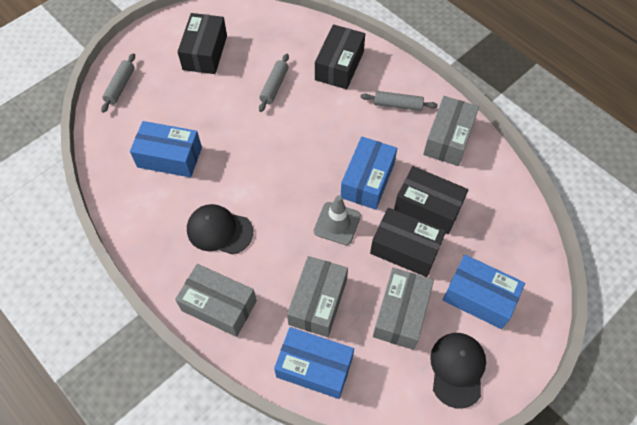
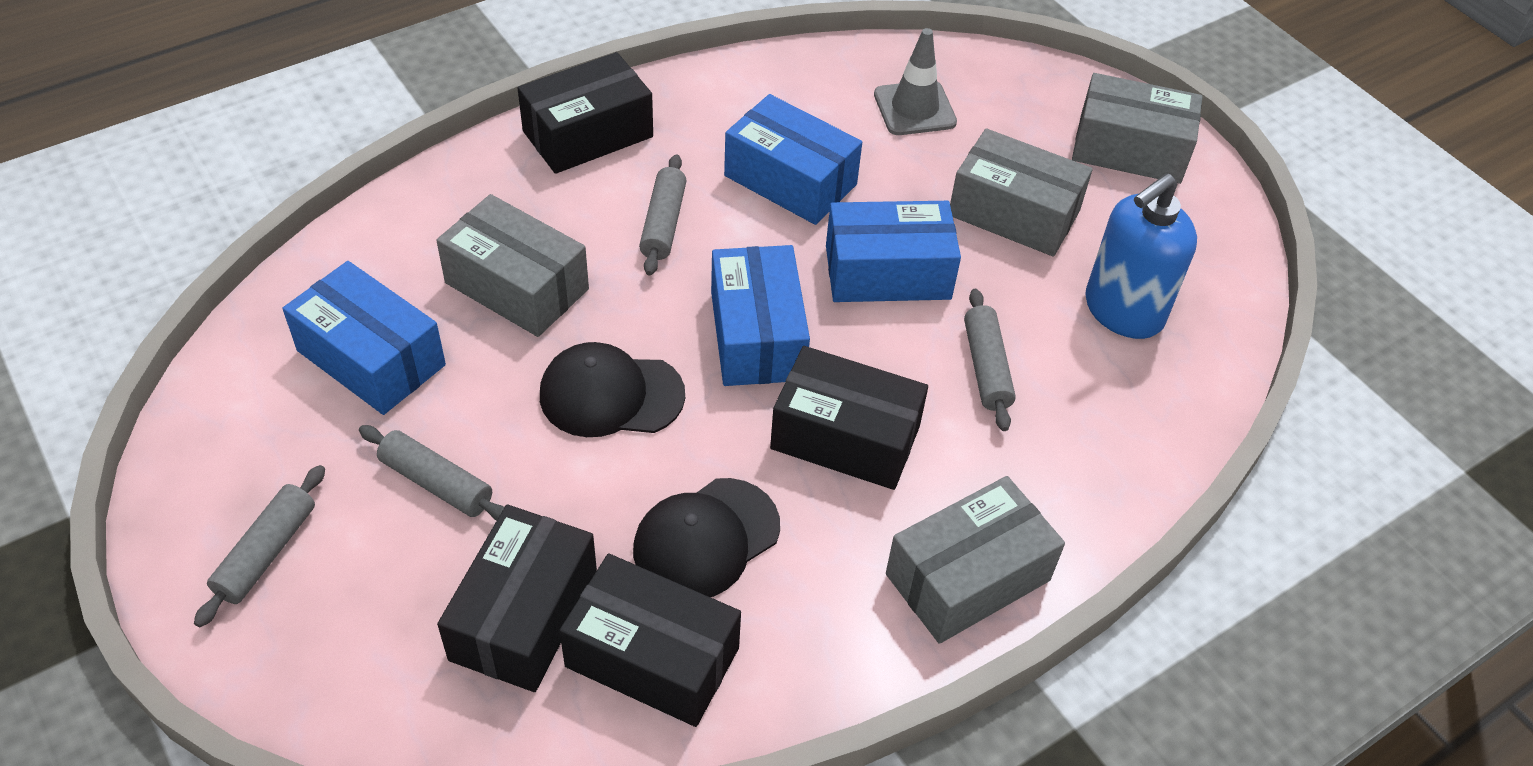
blue soap dispenser: 0 -> 1
grey rolling pin: 3 -> 4

